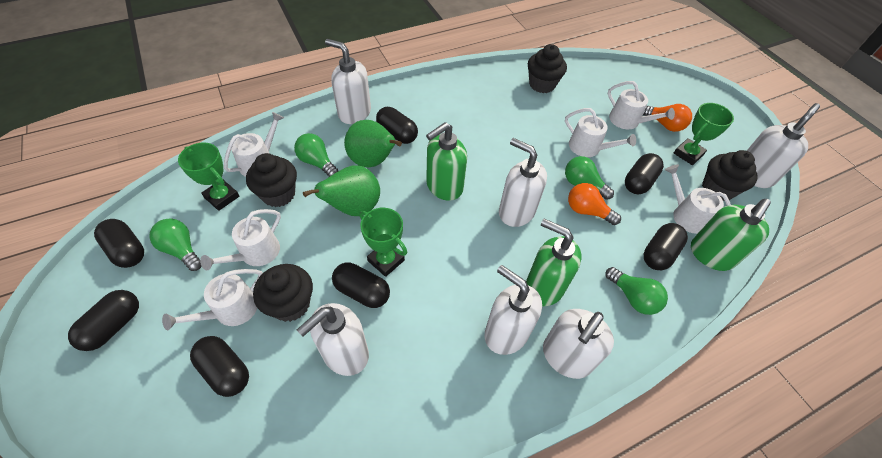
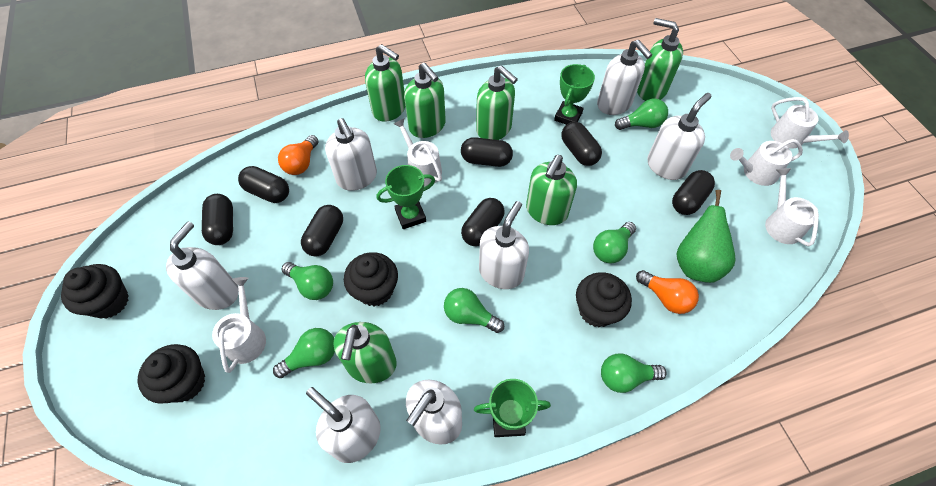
green light bulb: 4 -> 6
green pear: 2 -> 1
green soap dispenser: 3 -> 6
white soap dispenser: 6 -> 7
white watering can: 6 -> 5

